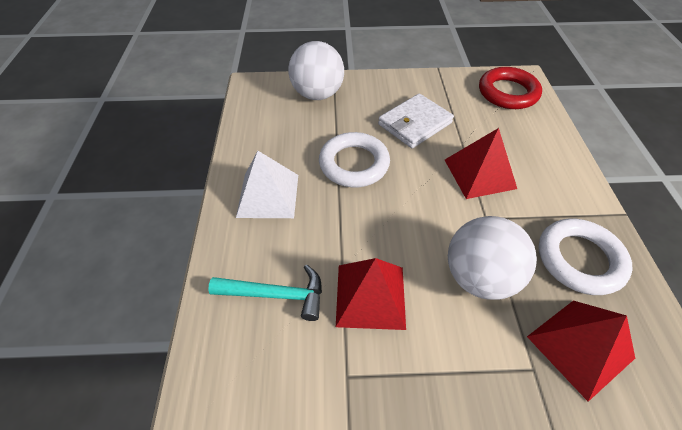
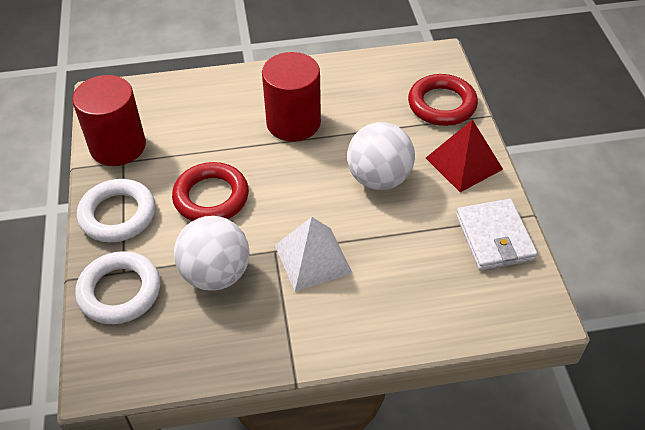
red cylinder: 0 -> 2
red pyramid: 3 -> 1
red ring: 1 -> 2
turquoise hammer: 1 -> 0

